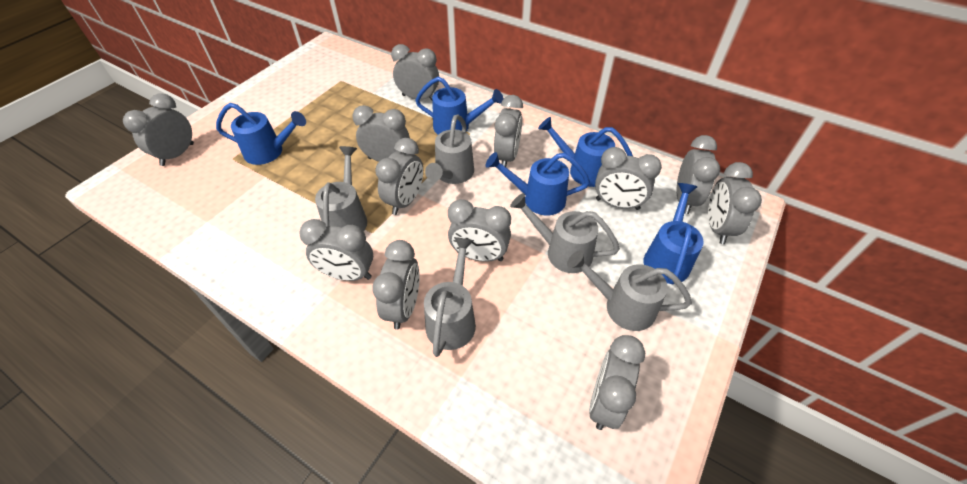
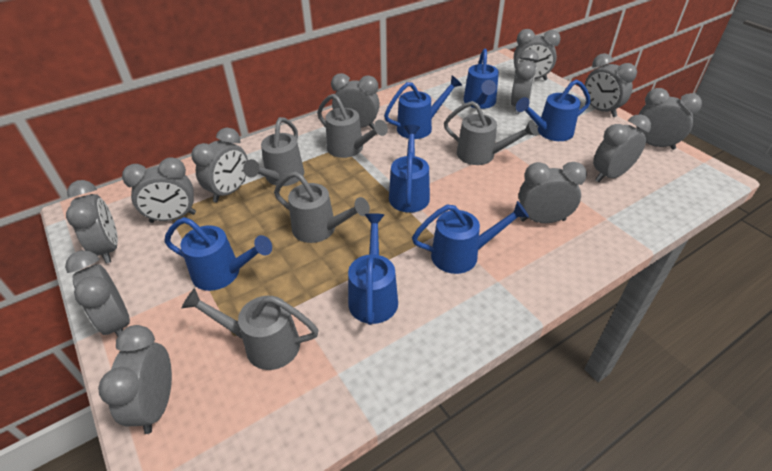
blue watering can: 5 -> 7

